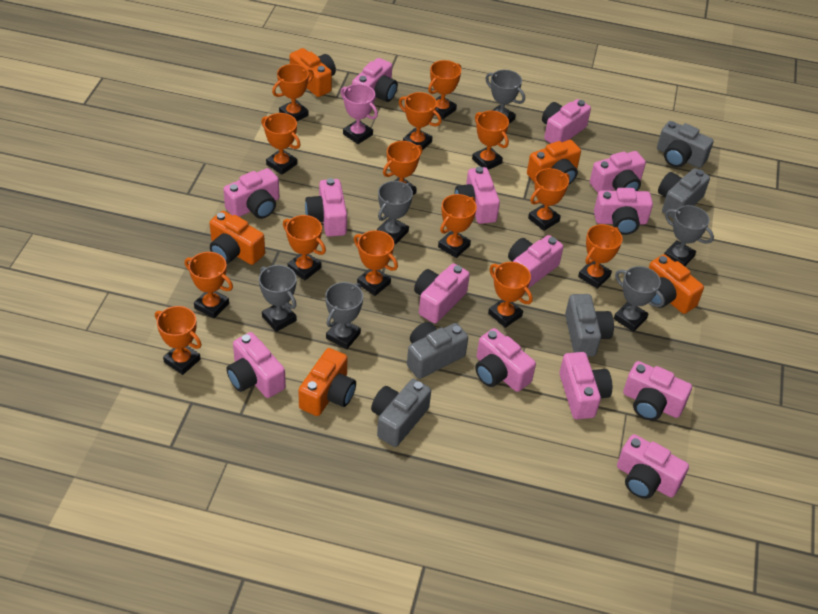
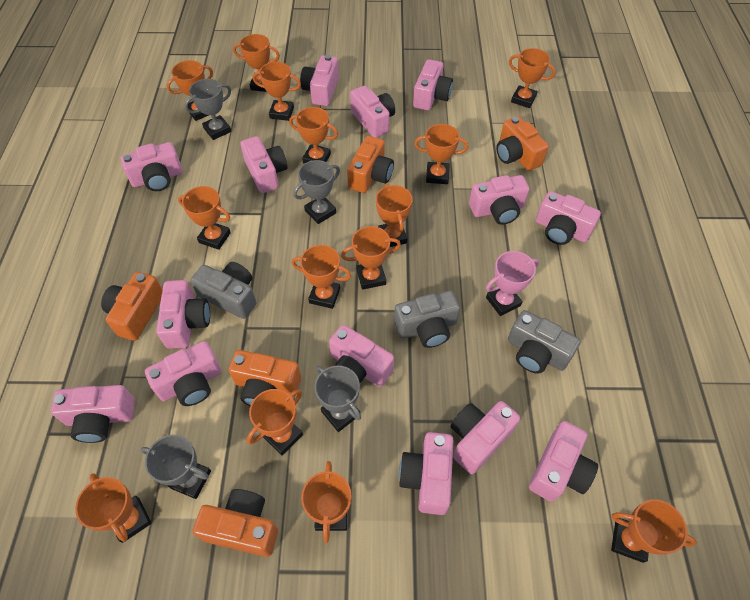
grey camera: 5 -> 3
grey trophy: 6 -> 4

